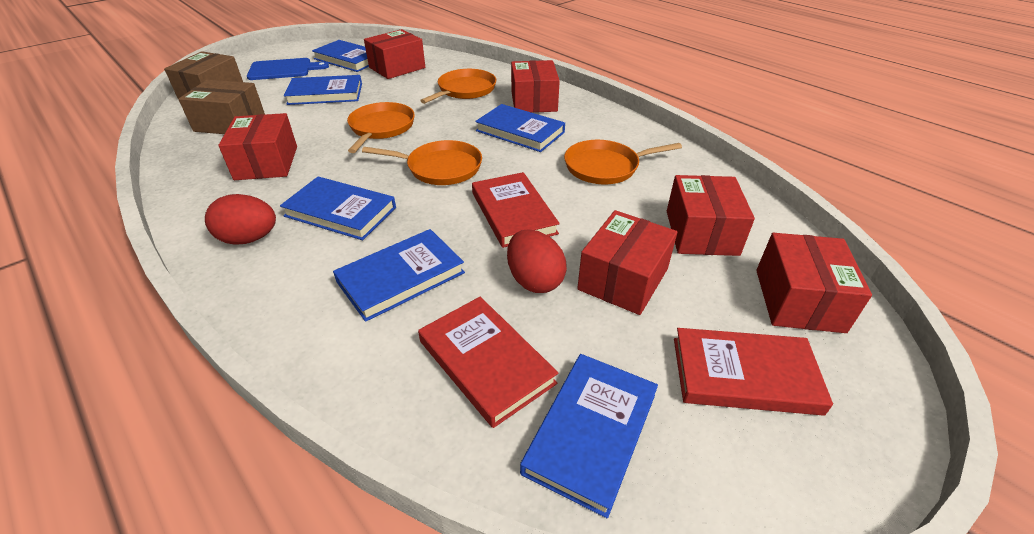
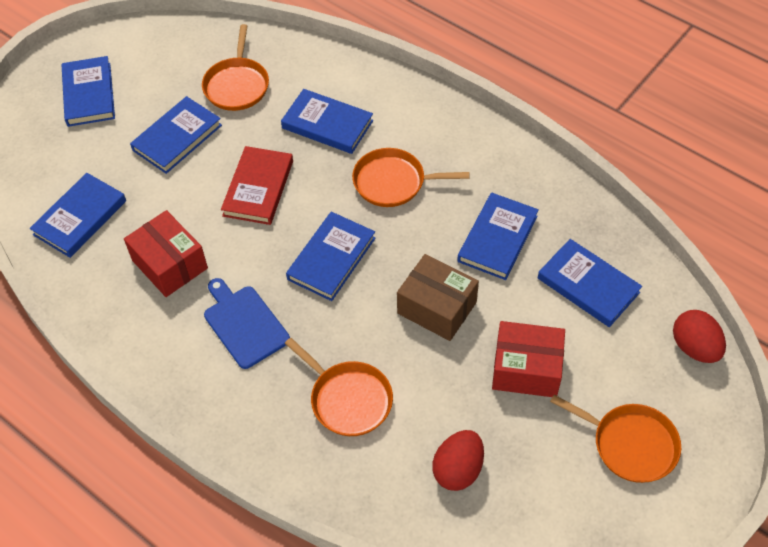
blue book: 6 -> 7
brown box: 2 -> 1
red book: 3 -> 1
red box: 6 -> 2

